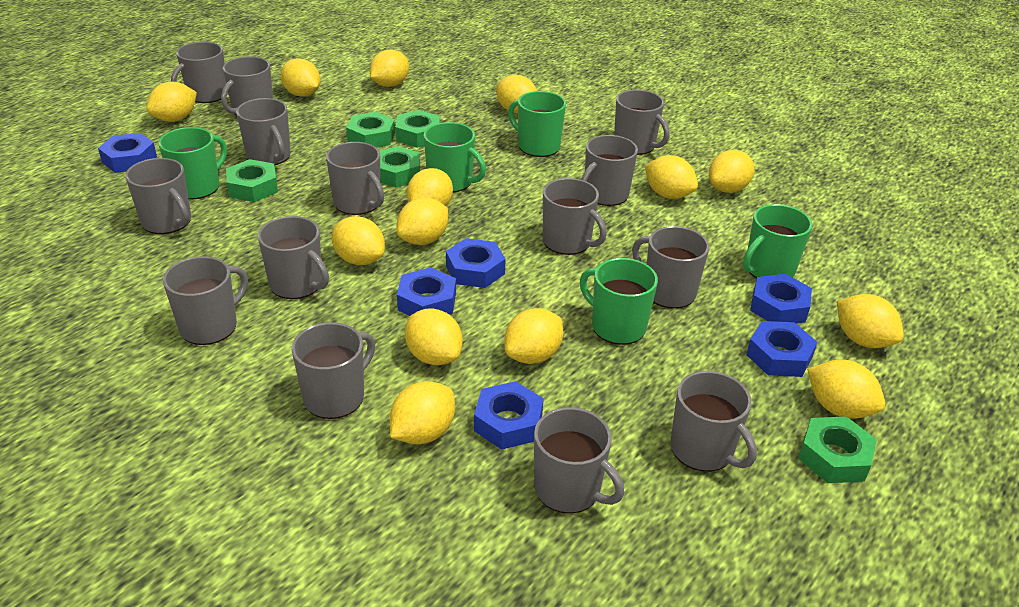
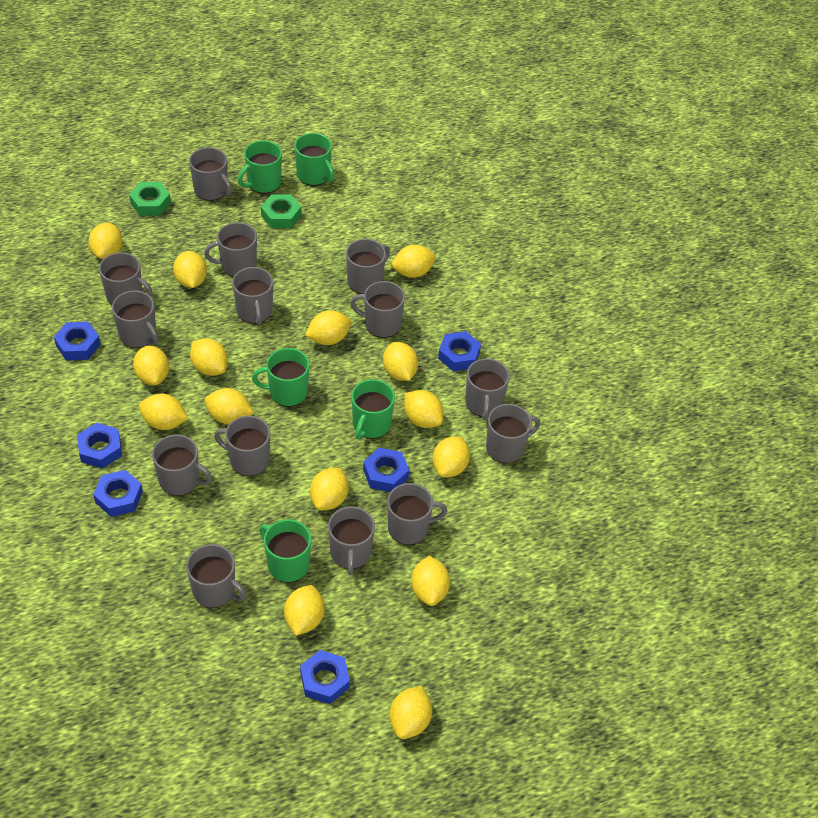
green nut: 5 -> 2
yellow lemon: 14 -> 15

